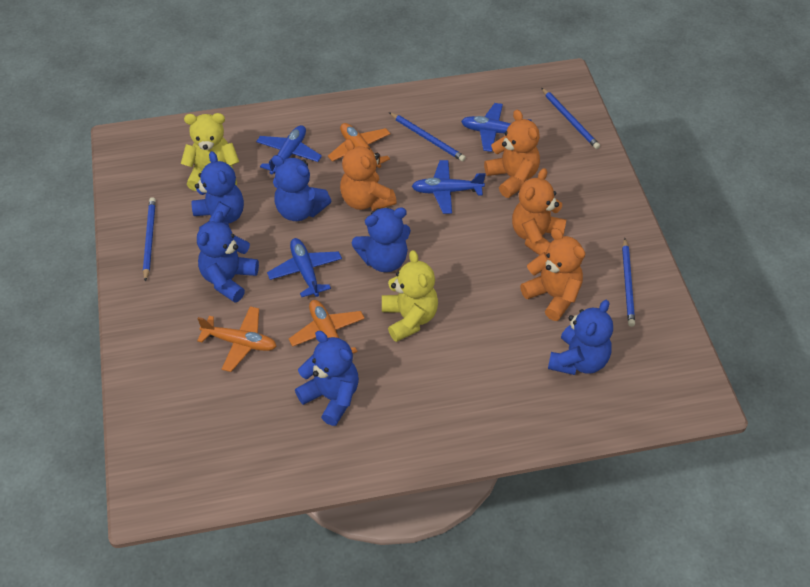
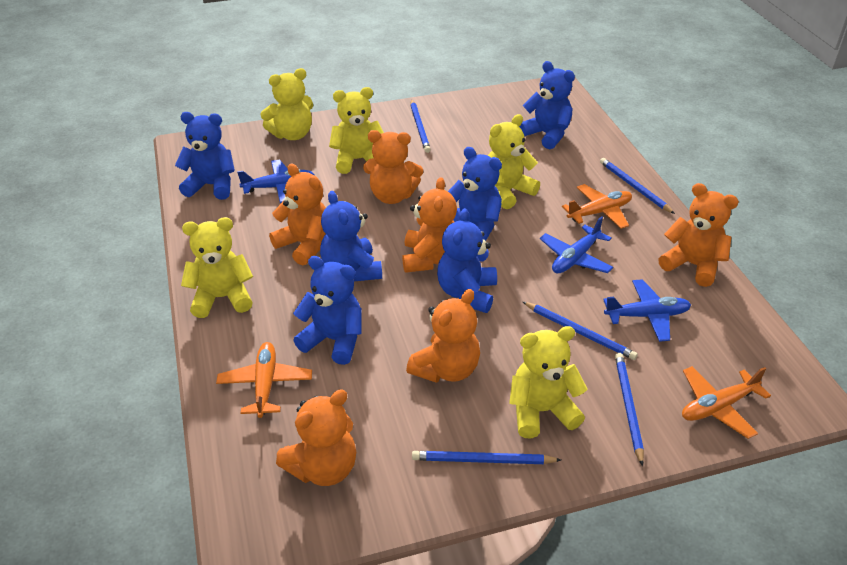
blue pencil: 4 -> 5
blue plane: 4 -> 3
orange teddy bear: 4 -> 6
yellow teddy bear: 2 -> 5

